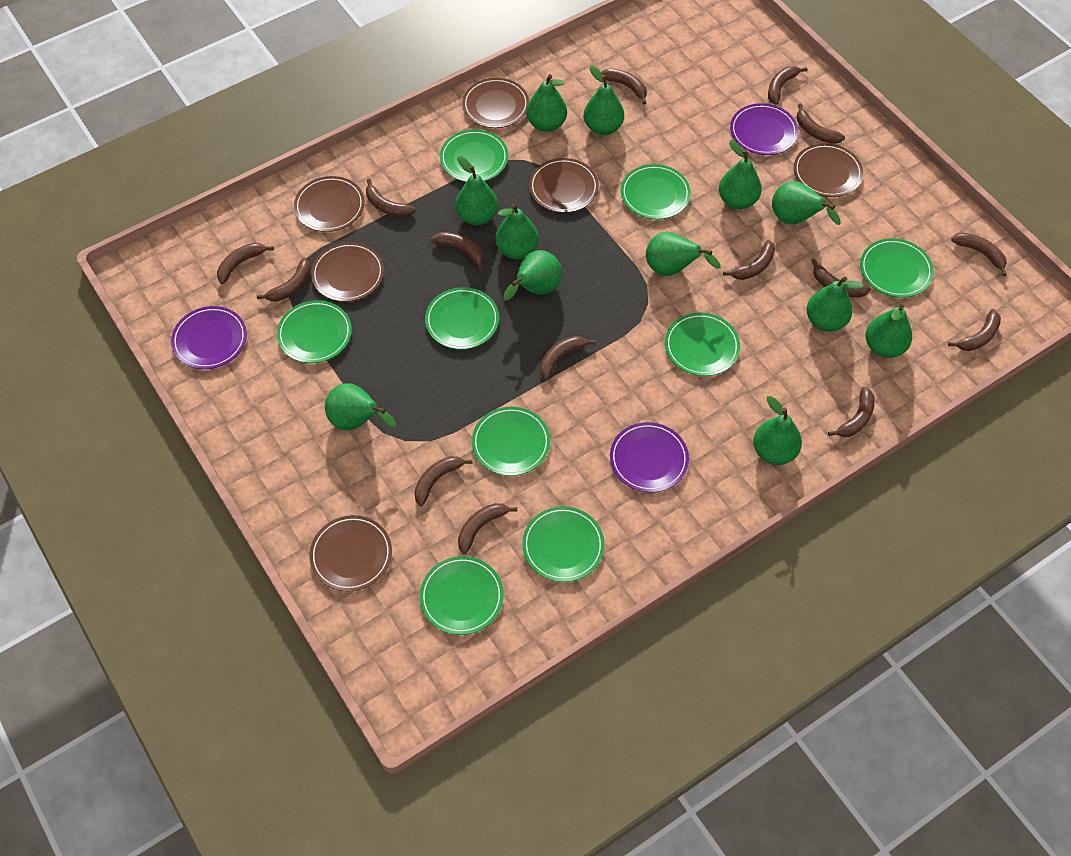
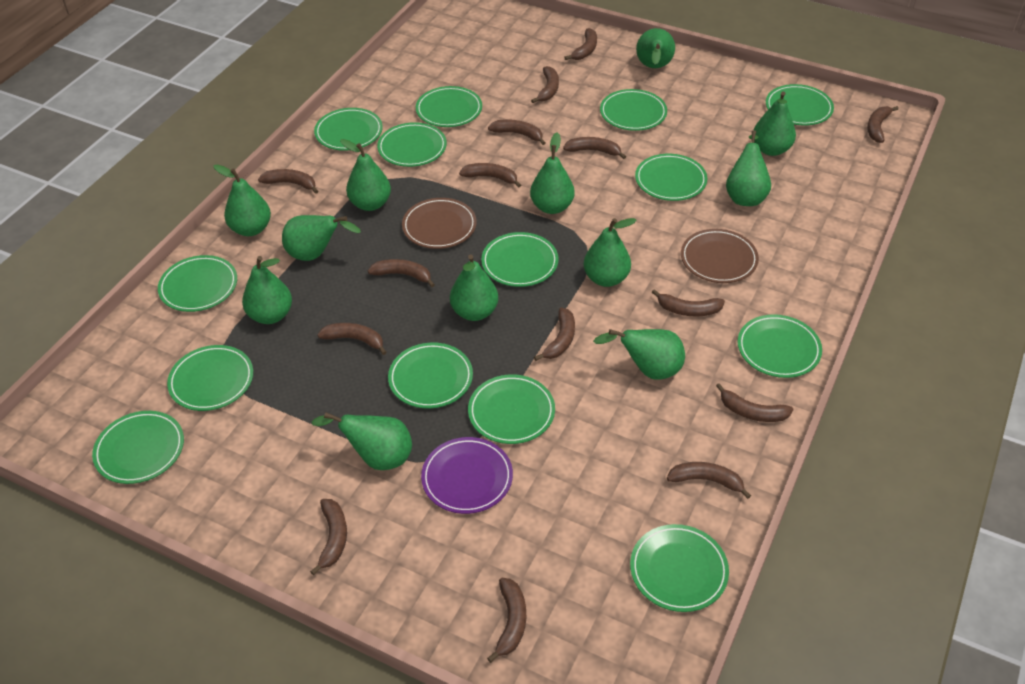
brown plate: 6 -> 2
green plate: 9 -> 14
purple plate: 3 -> 1

